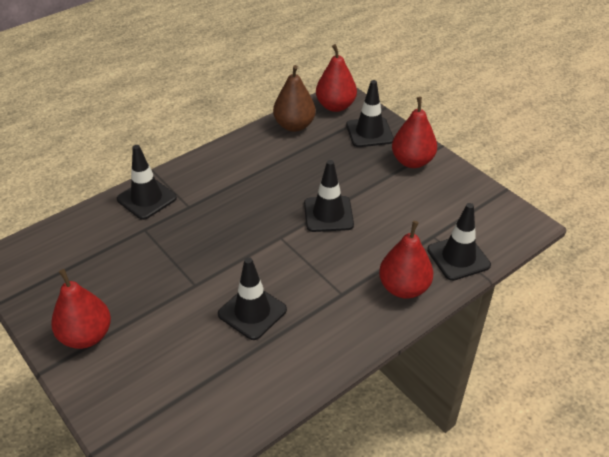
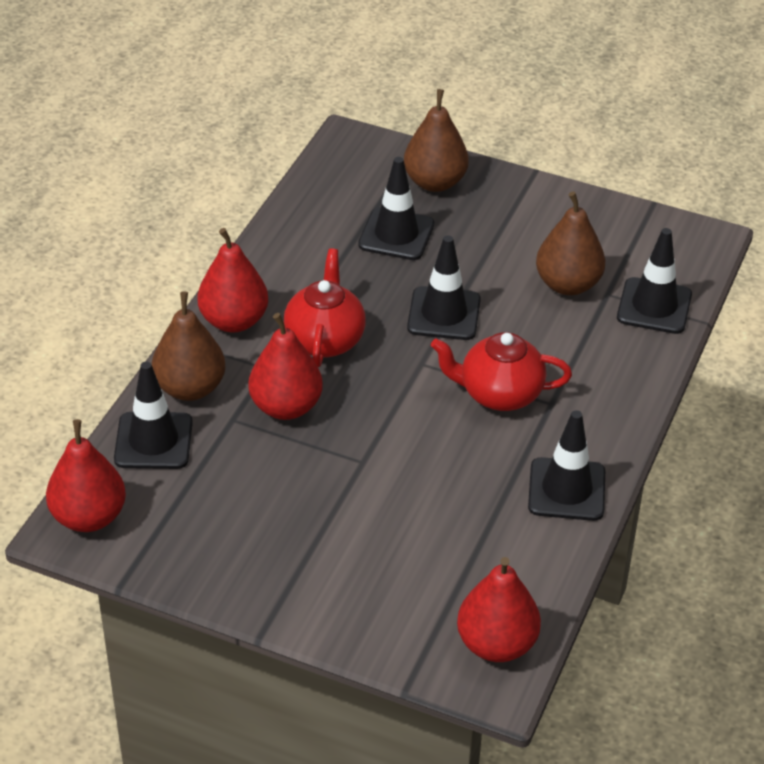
brown pear: 1 -> 3
red teapot: 0 -> 2

